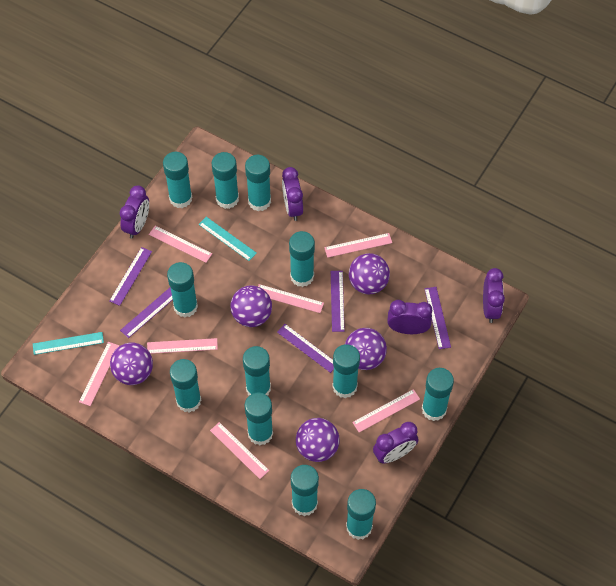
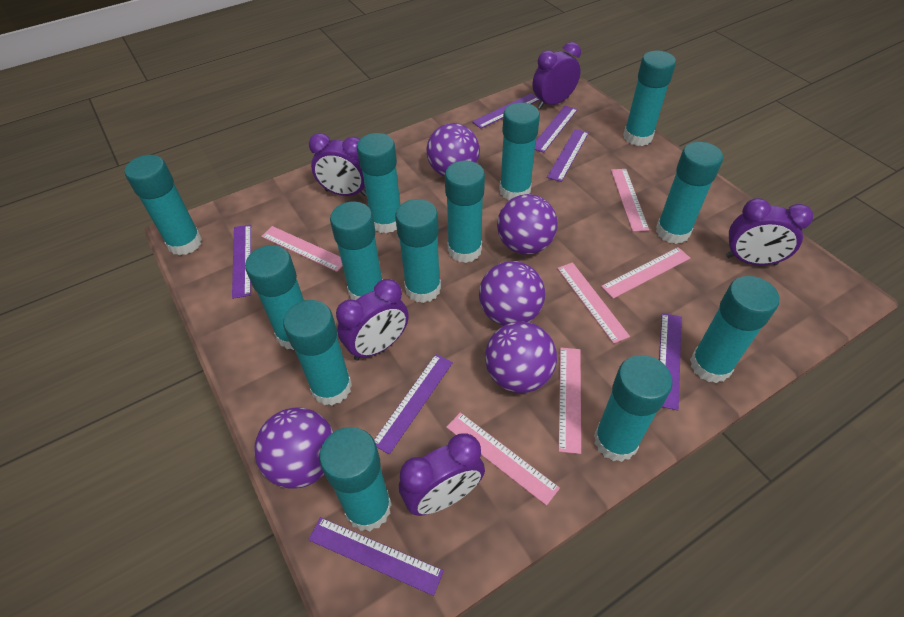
pink ruler: 7 -> 6
purple ruler: 5 -> 7
turquoise glue stick: 12 -> 13
turquoise ruler: 2 -> 0

